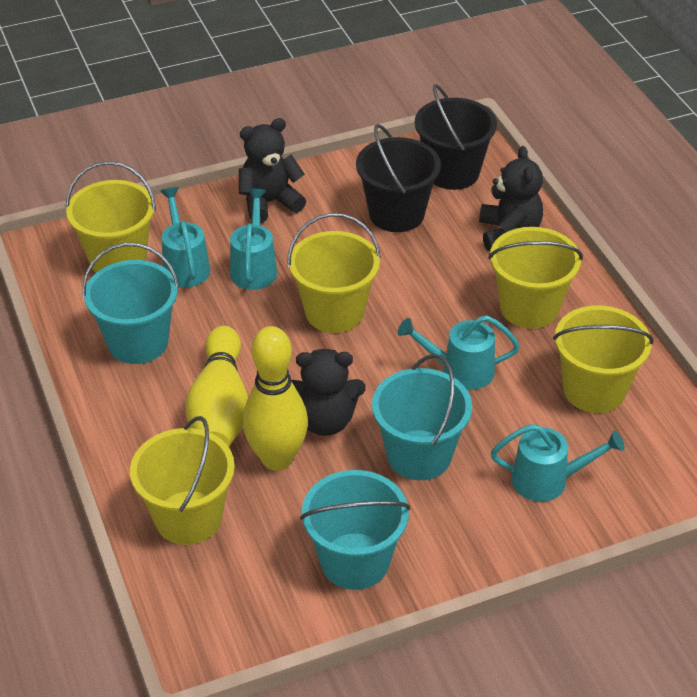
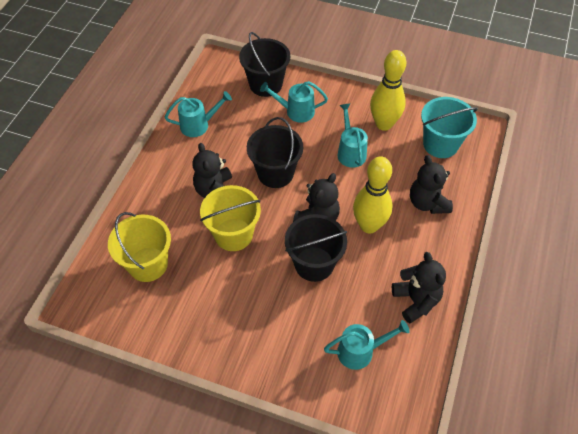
black bucket: 2 -> 3
black teddy bear: 3 -> 4
turquoise bucket: 3 -> 1
yellow bucket: 5 -> 2

